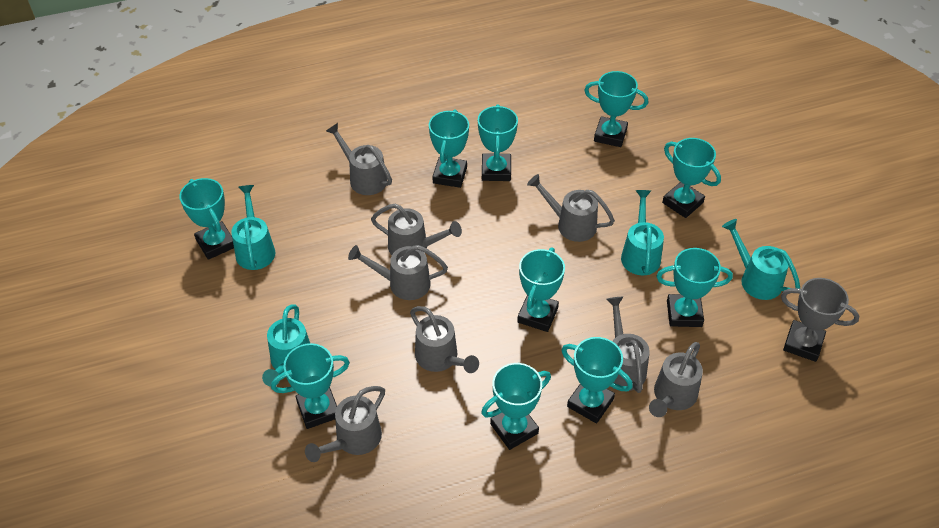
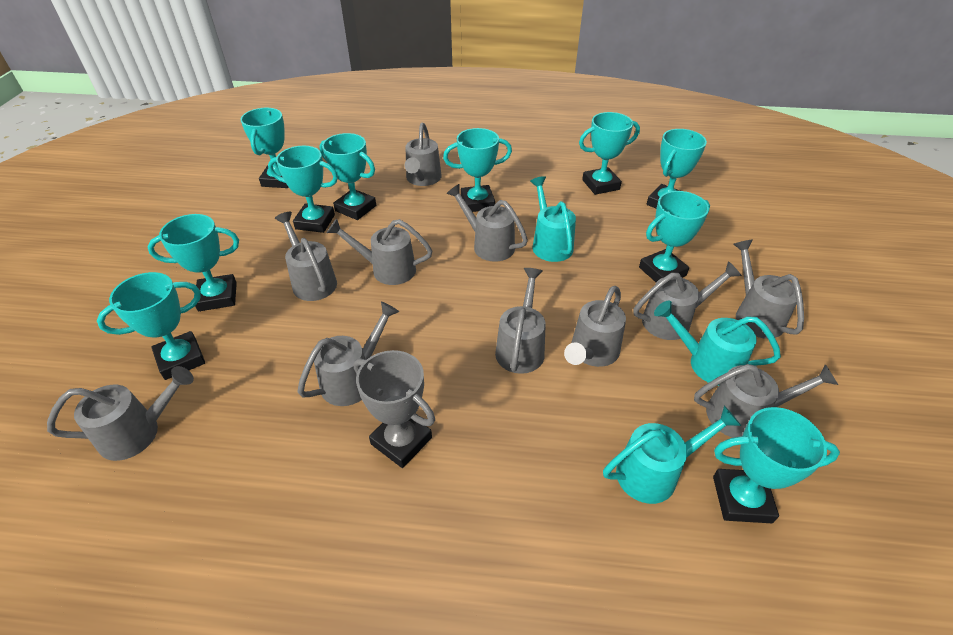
grey watering can: 8 -> 11
turquoise watering can: 4 -> 3

